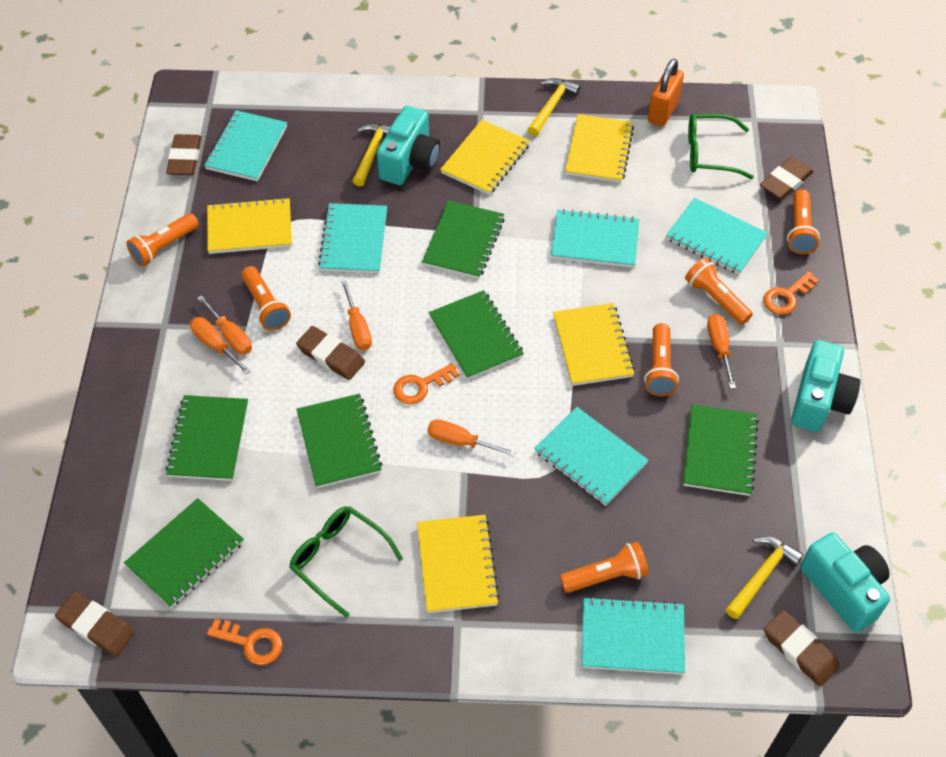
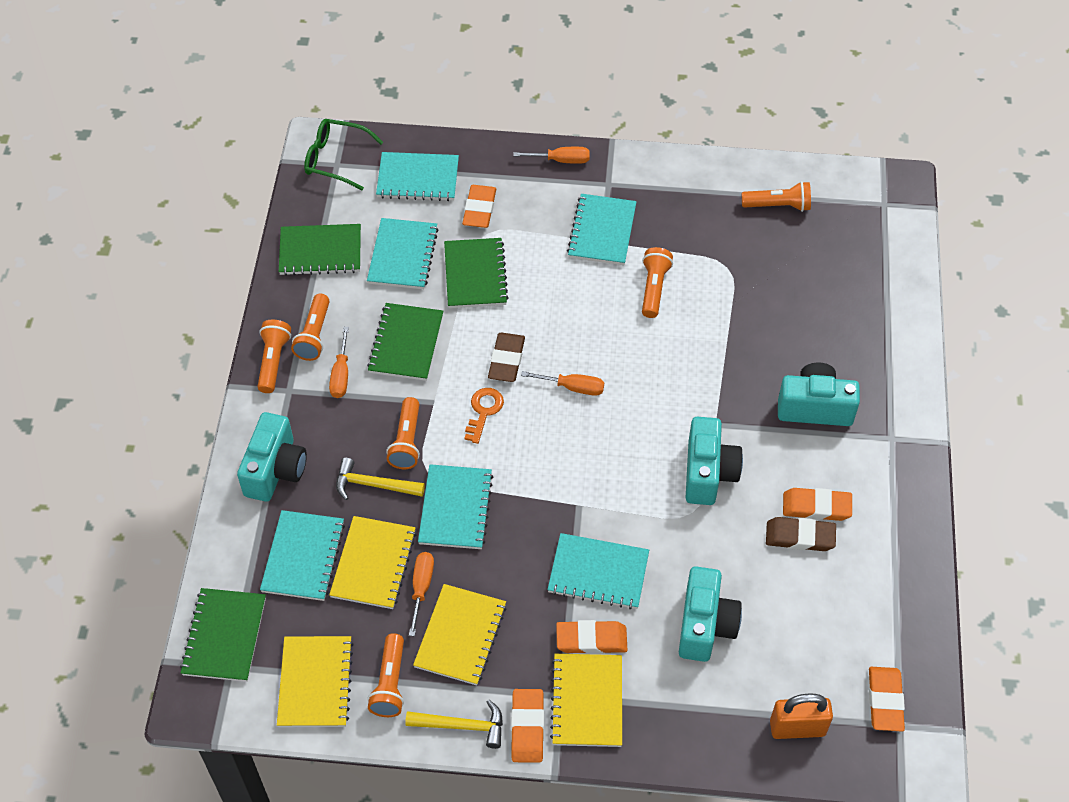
brown eraser: 5 -> 2
green glasses: 2 -> 1
green notebook: 6 -> 4
orange eraser: 0 -> 5
orange key: 3 -> 1
orange screwdriver: 5 -> 4
turquoise camera: 3 -> 4
yellow hammer: 3 -> 2
yellow notebook: 5 -> 4

